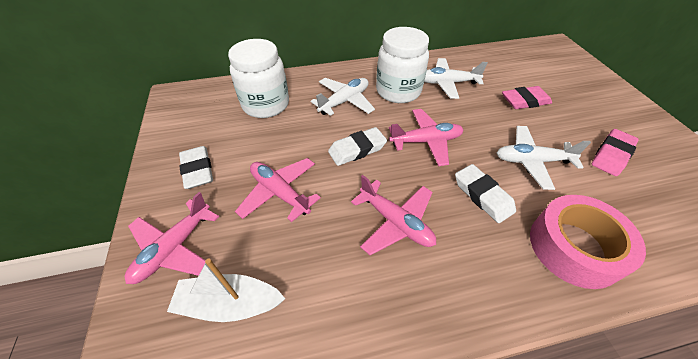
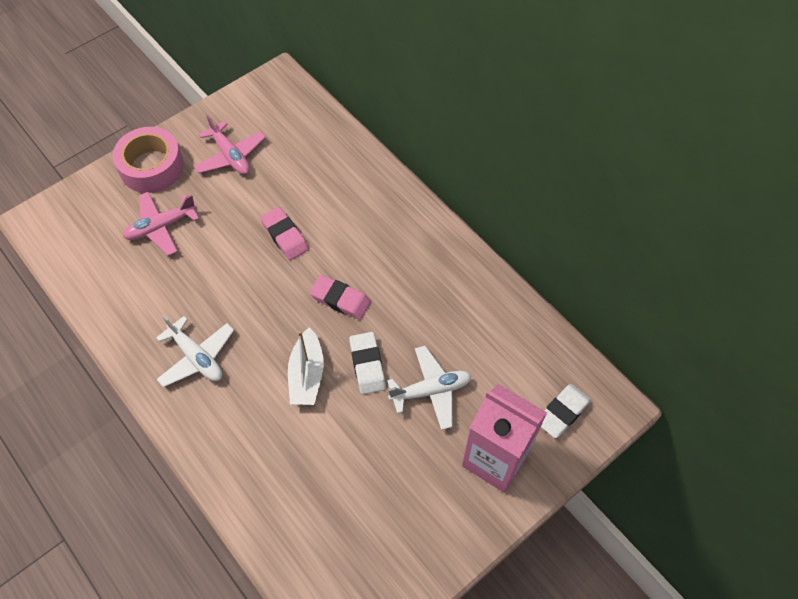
pink carton: 0 -> 1
pink plane: 4 -> 2
white eraser: 3 -> 2
white jar: 2 -> 0
white plane: 3 -> 2

